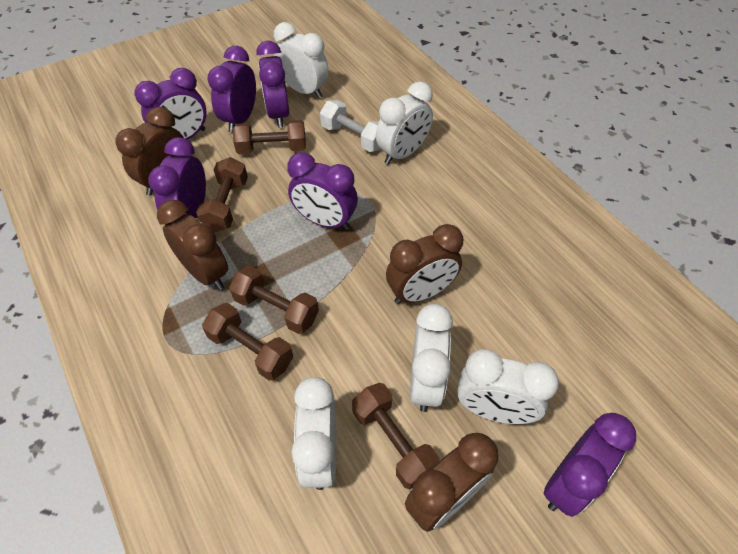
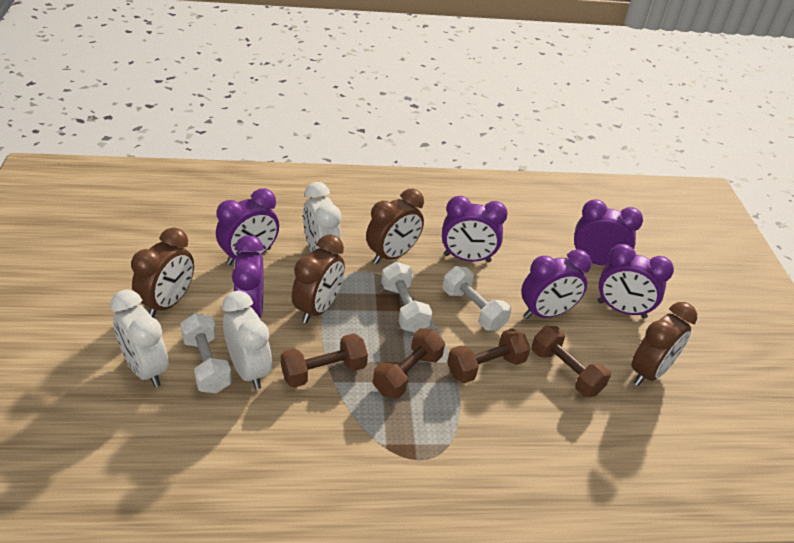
brown dumbbell: 5 -> 4
white clock: 5 -> 3
white dumbbell: 1 -> 3

